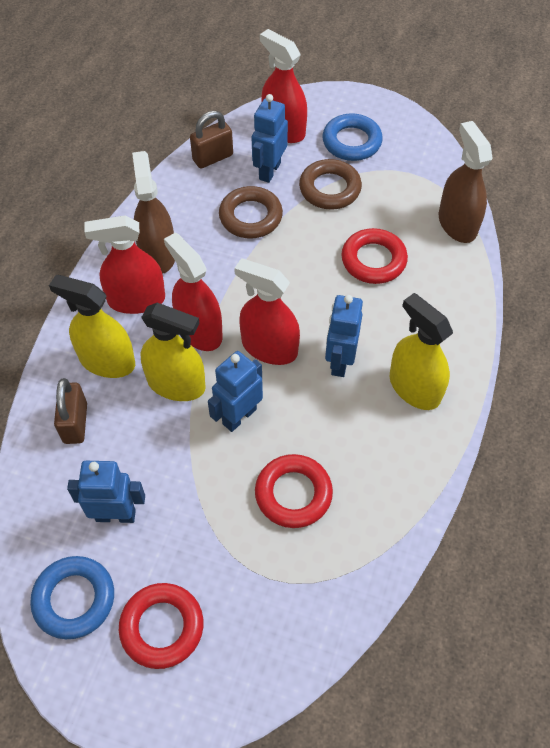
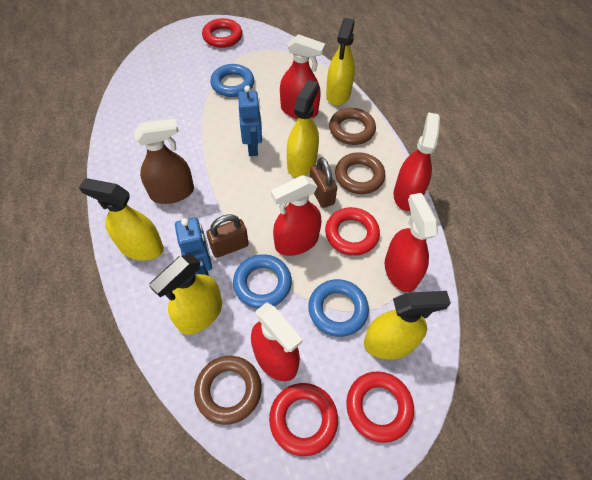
blue ring: 2 -> 3
blue robot: 4 -> 2
brown ring: 2 -> 3
brown spray bottle: 2 -> 1
red ring: 3 -> 4
red spray bottle: 4 -> 5
yellow spray bottle: 3 -> 5

